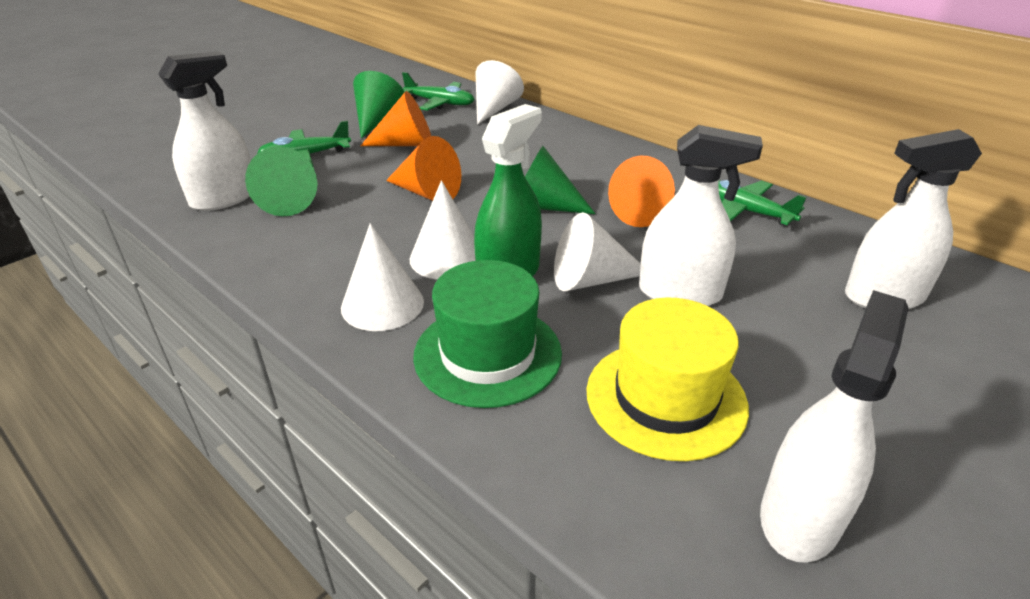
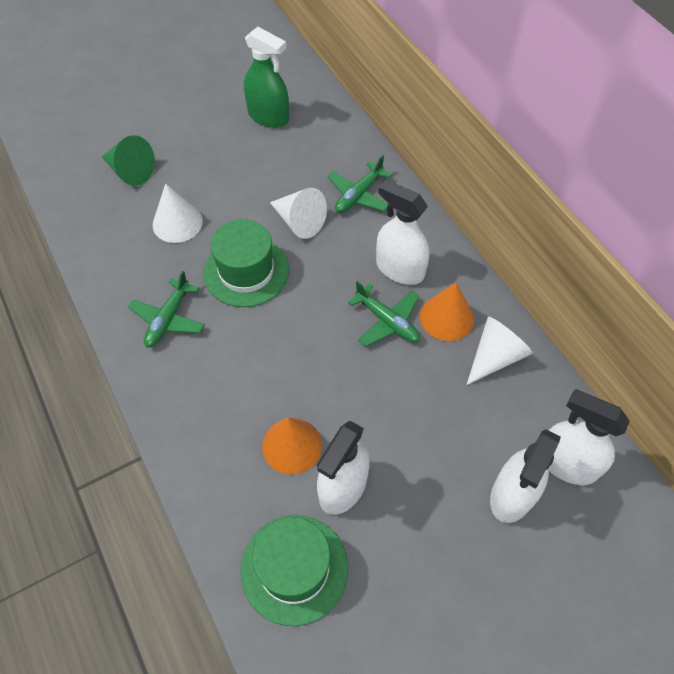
green cone: 3 -> 1
green hat: 1 -> 2
orange cone: 3 -> 2
white cone: 4 -> 3
yellow hat: 1 -> 0

